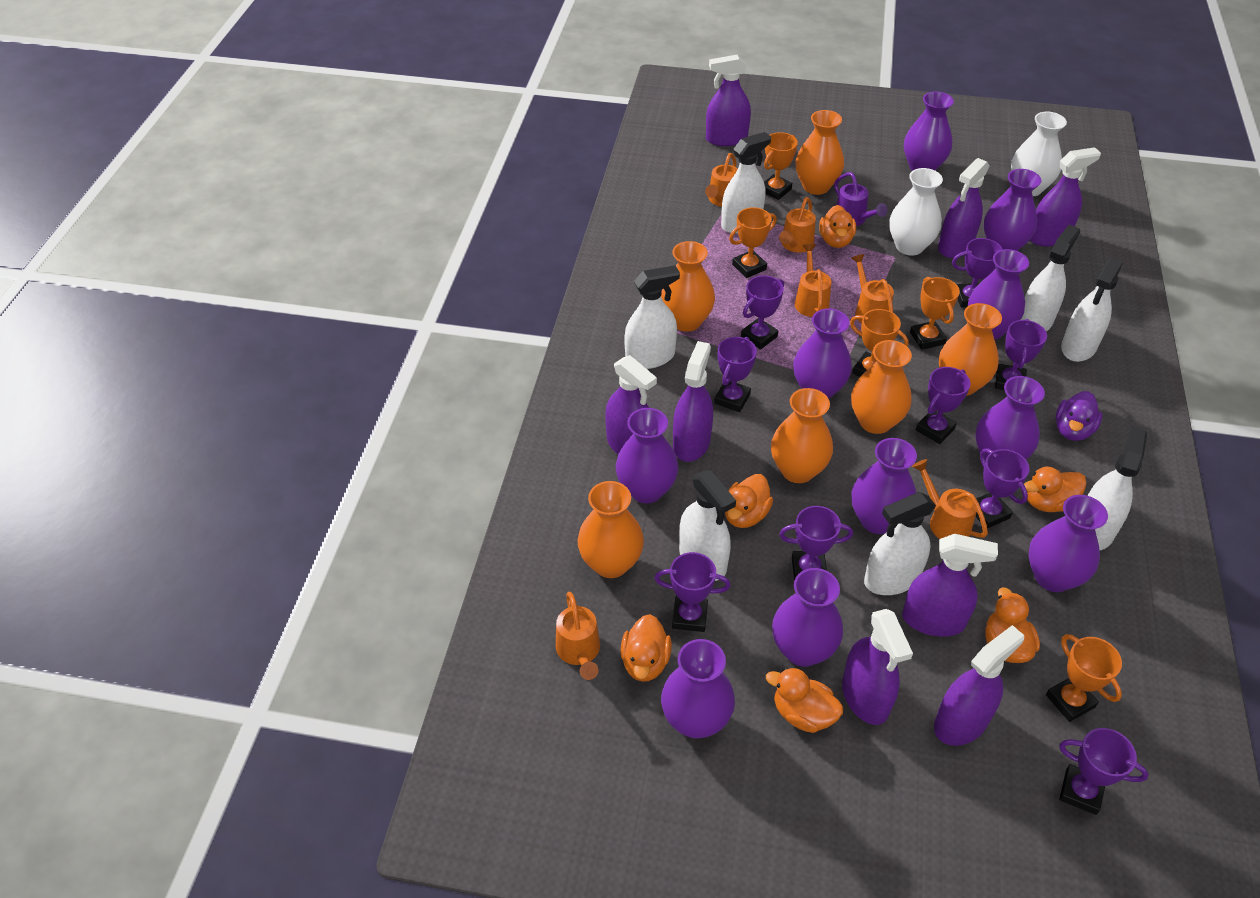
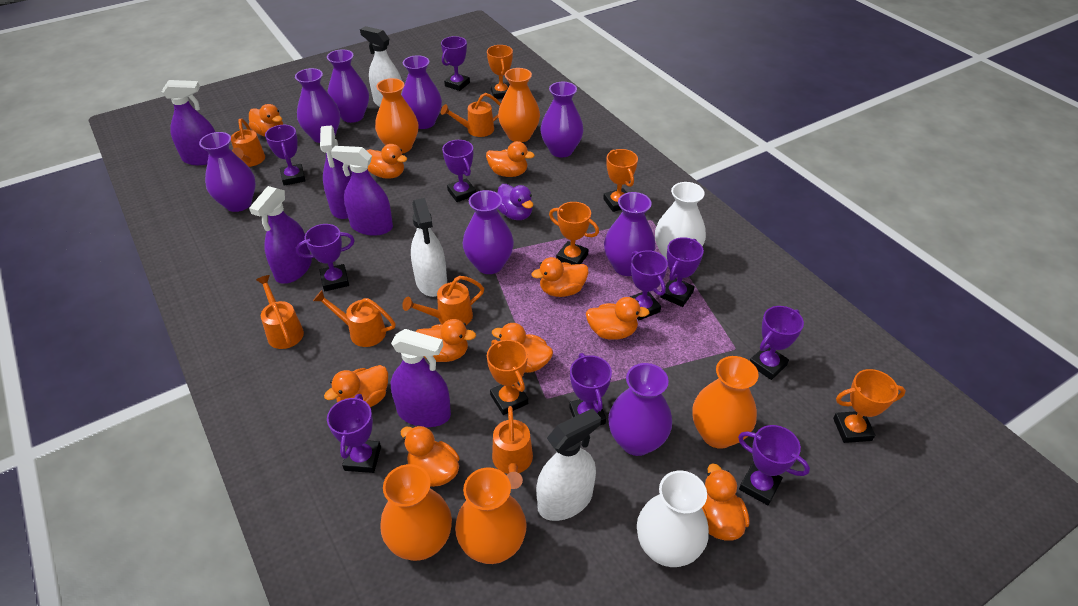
orange duck: 6 -> 10
orange vase: 6 -> 5
purple spray bottle: 8 -> 5
purple trophy: 9 -> 10
purple vase: 10 -> 8
purple watering can: 1 -> 0
white spray bottle: 7 -> 3

